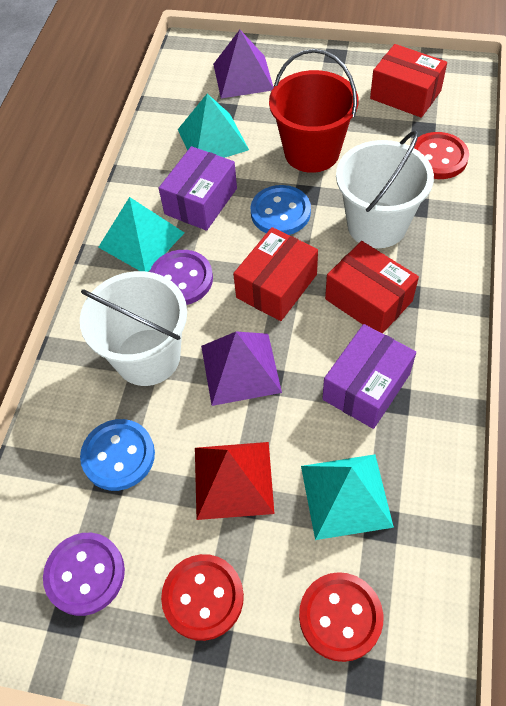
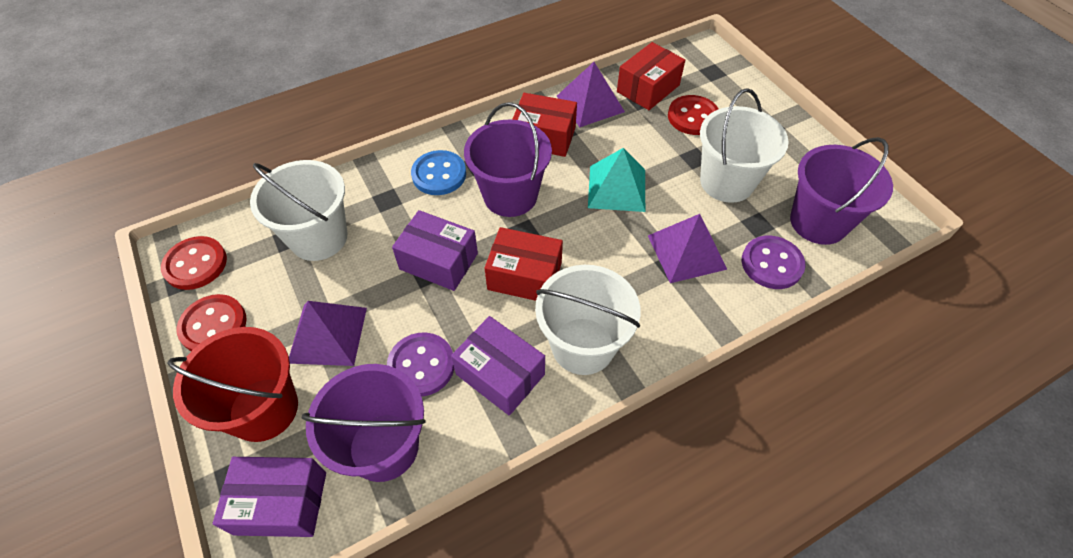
blue button: 2 -> 1
purple box: 2 -> 3
purple bucket: 0 -> 3
purple pyramid: 2 -> 3
red pyramid: 1 -> 0
turquoise pyramid: 3 -> 1
white bucket: 2 -> 3

